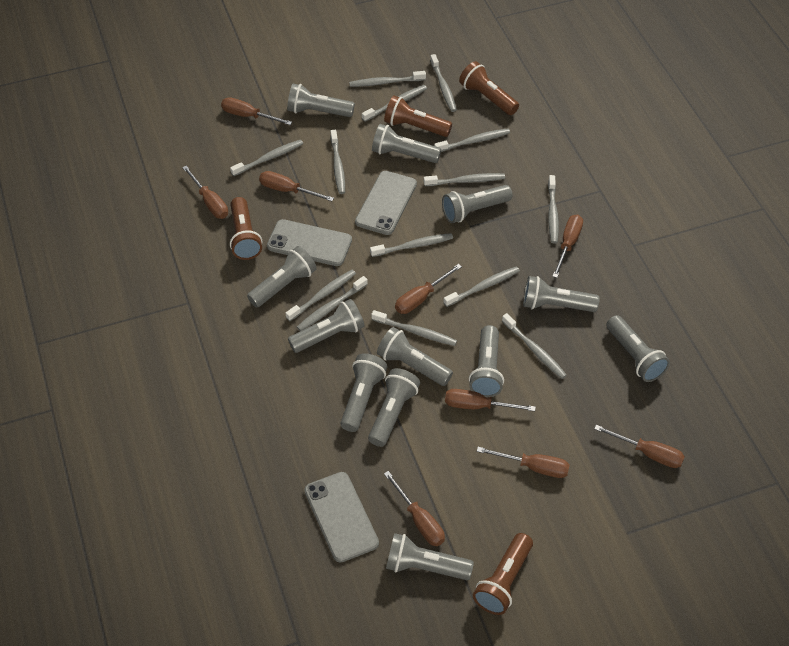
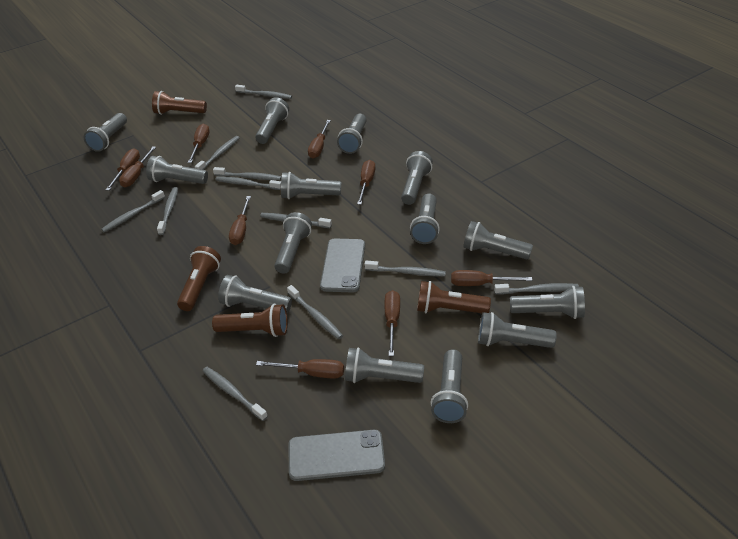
grey flashlight: 12 -> 14
grey phone: 3 -> 2
grey toothbrush: 14 -> 11

